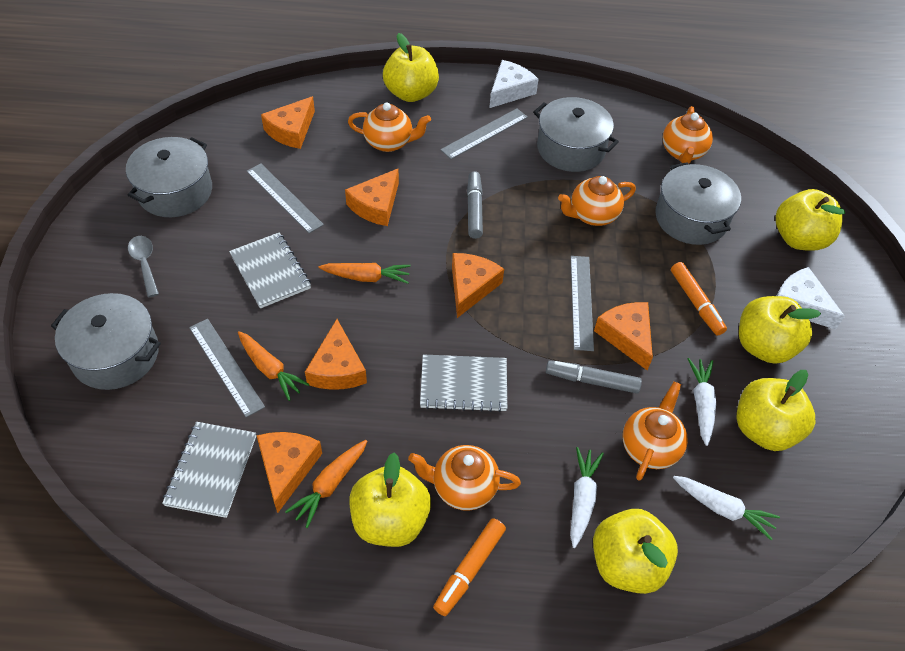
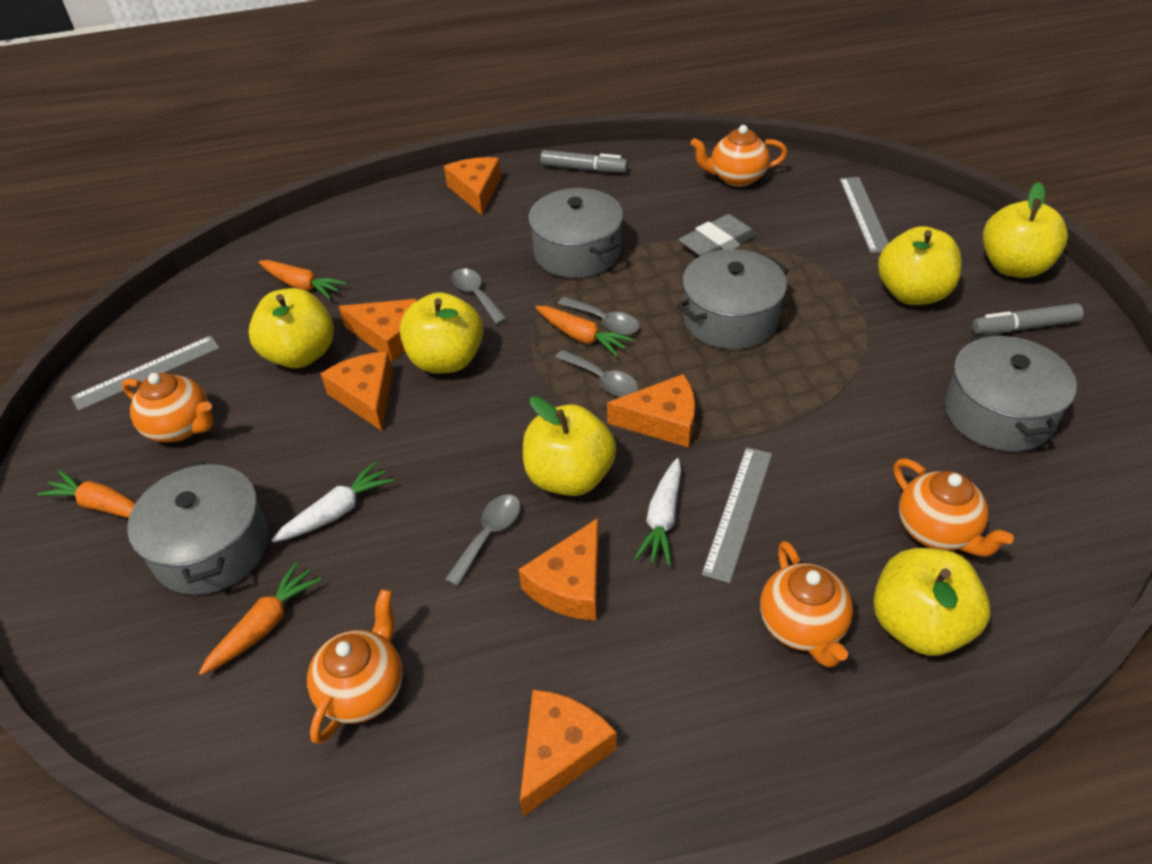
grey eraser: 0 -> 1
grey notebook: 3 -> 0
grey ruler: 4 -> 3
grey spoon: 1 -> 4
orange carrot: 3 -> 4
orange marker: 2 -> 0
white carrot: 3 -> 2
white cheese: 2 -> 0

